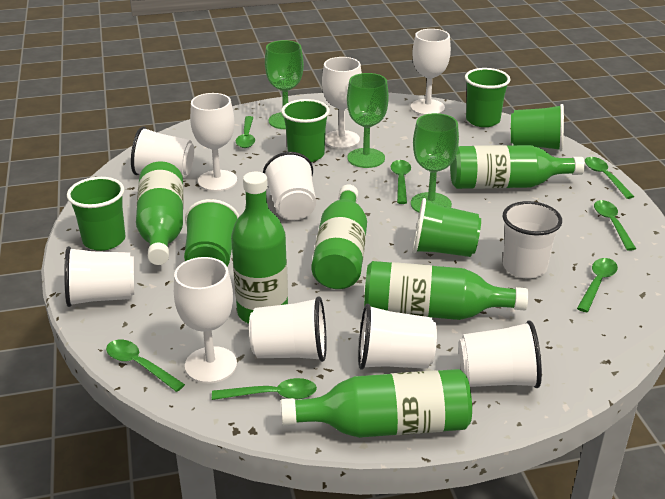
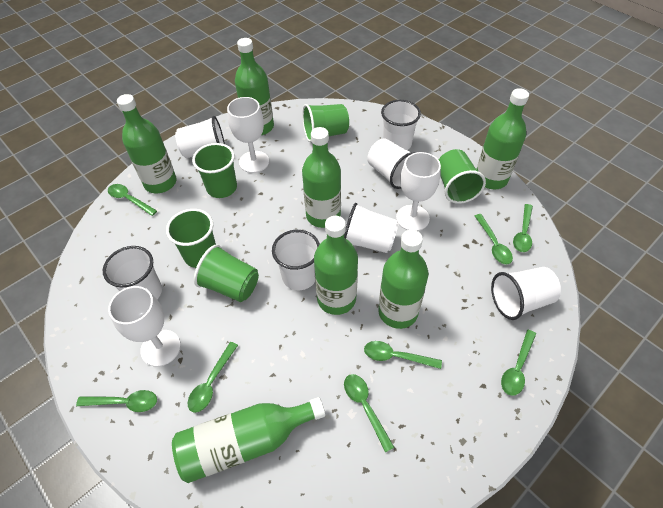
green bottle: 6 -> 7
green cup: 6 -> 5
green goblet: 3 -> 0
green spoon: 7 -> 8
white goblet: 4 -> 3

